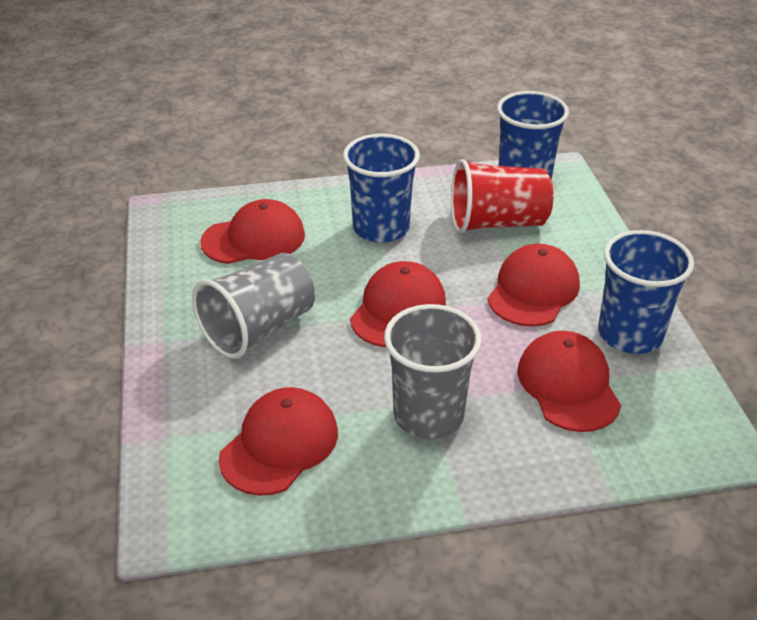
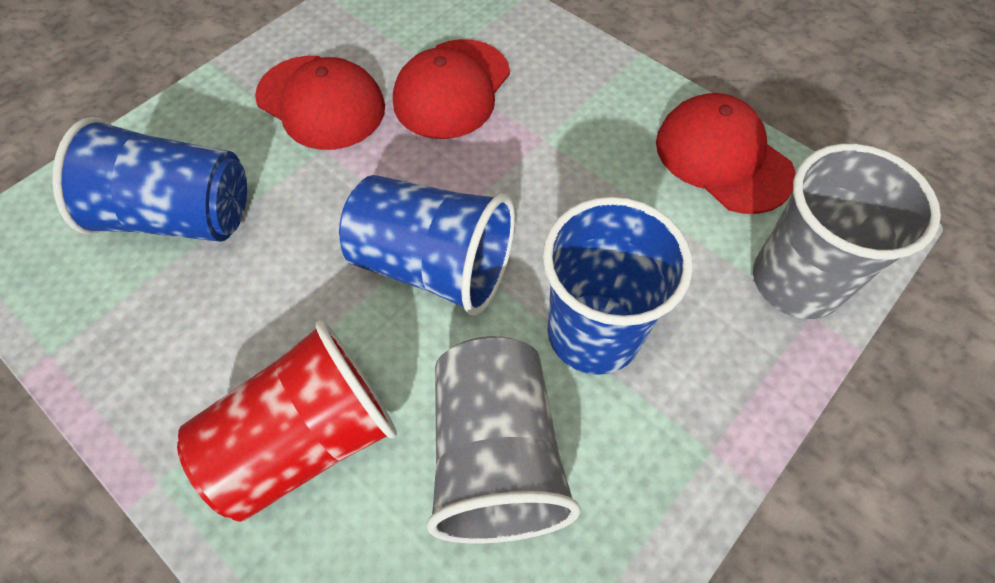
red cap: 5 -> 3

